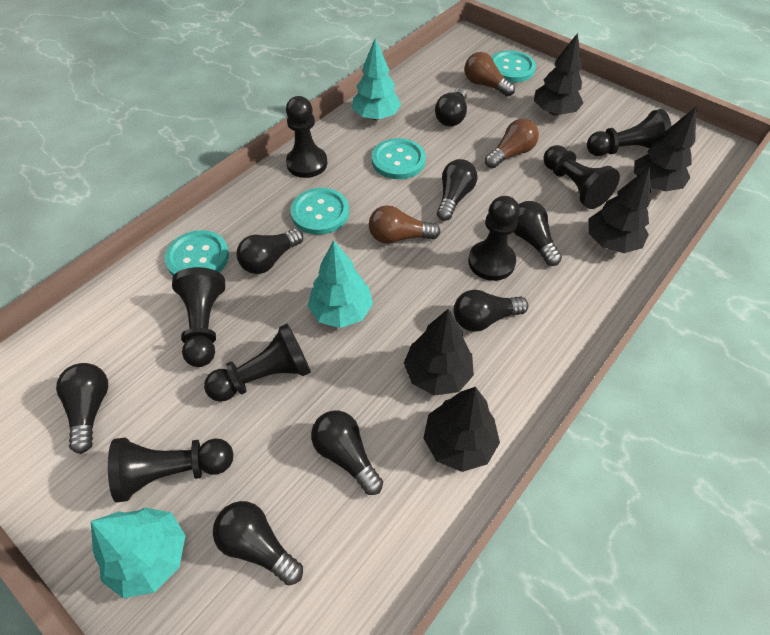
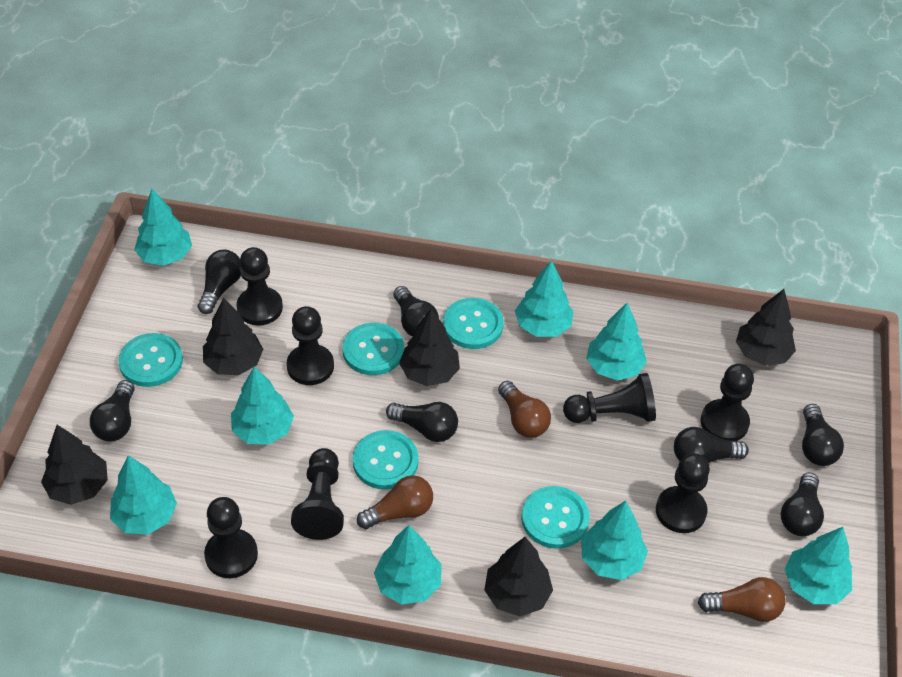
black light bulb: 8 -> 7
turquoise button: 4 -> 5
turquoise tree: 3 -> 8

